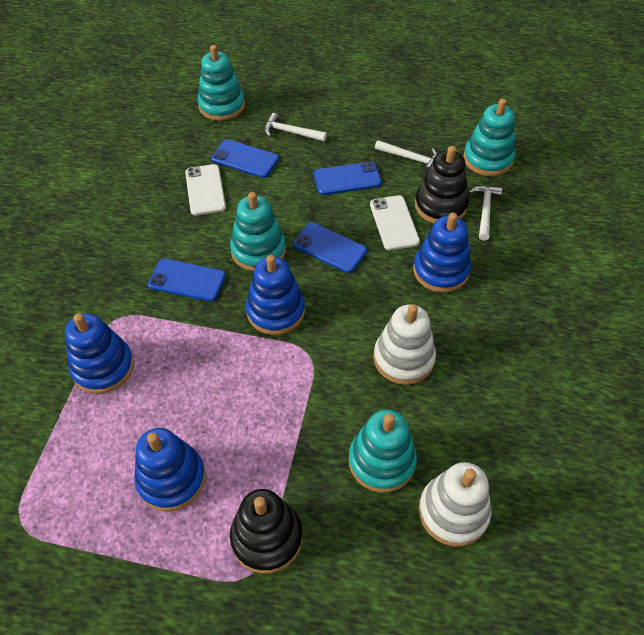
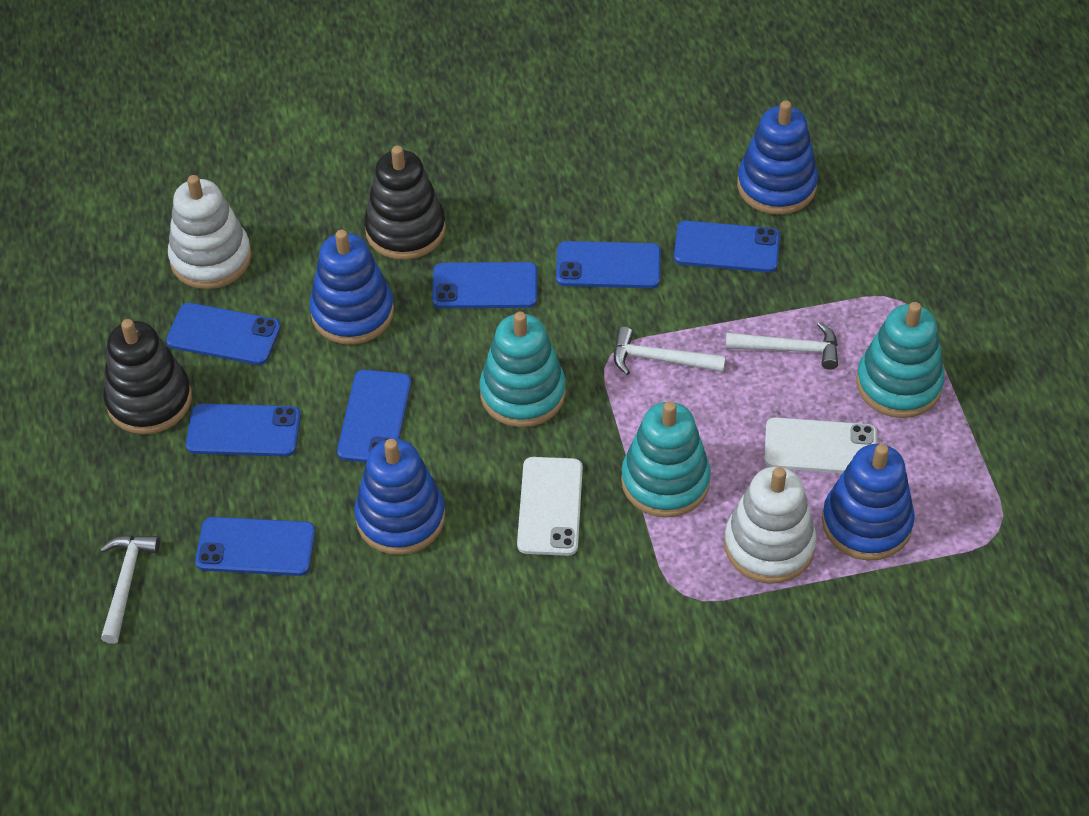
blue phone: 4 -> 7
turquoise stacking toy: 4 -> 3

